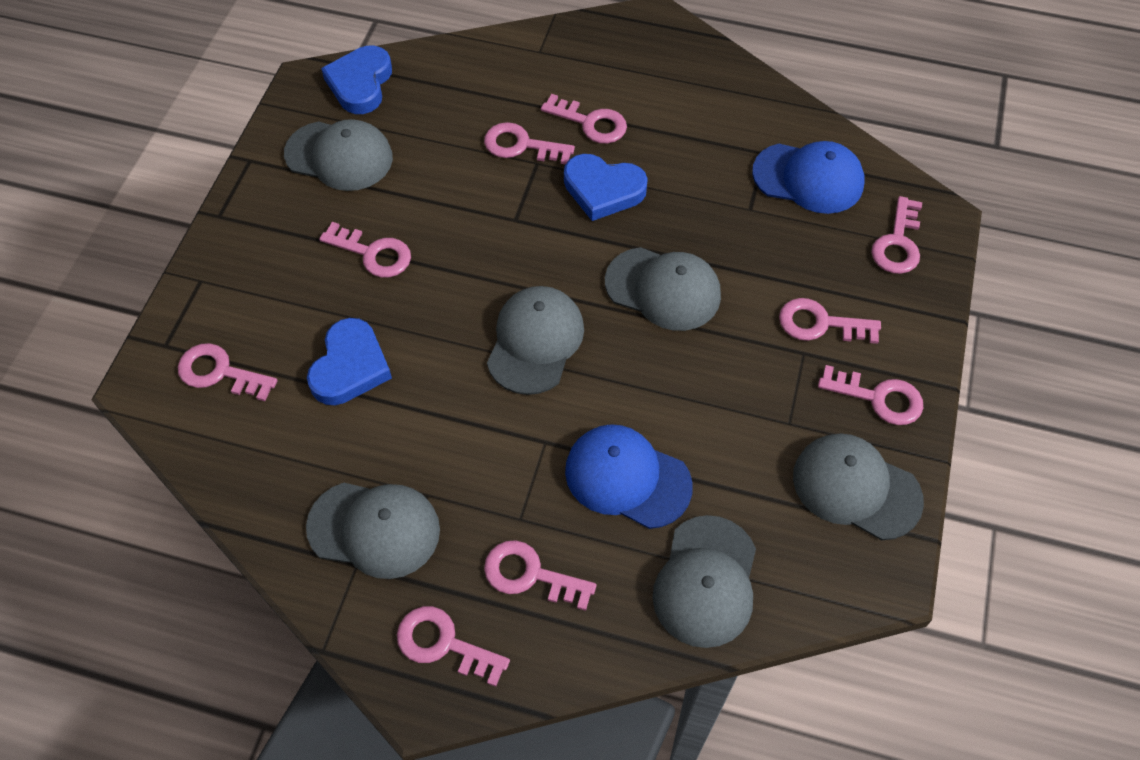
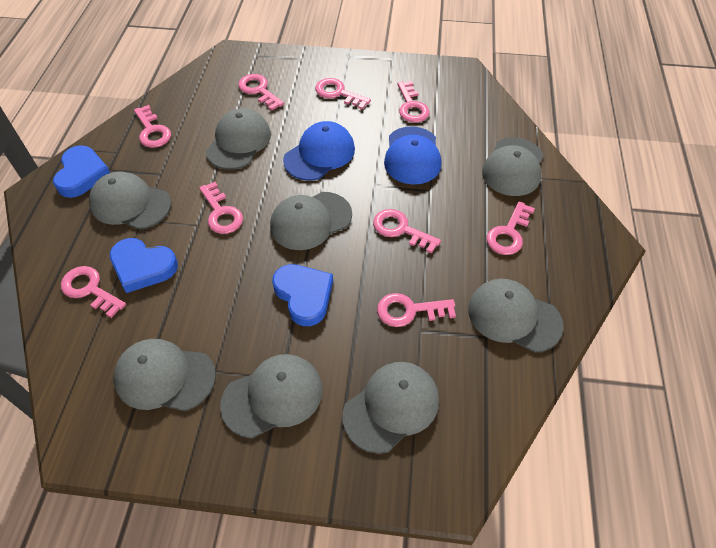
grey cap: 6 -> 8

